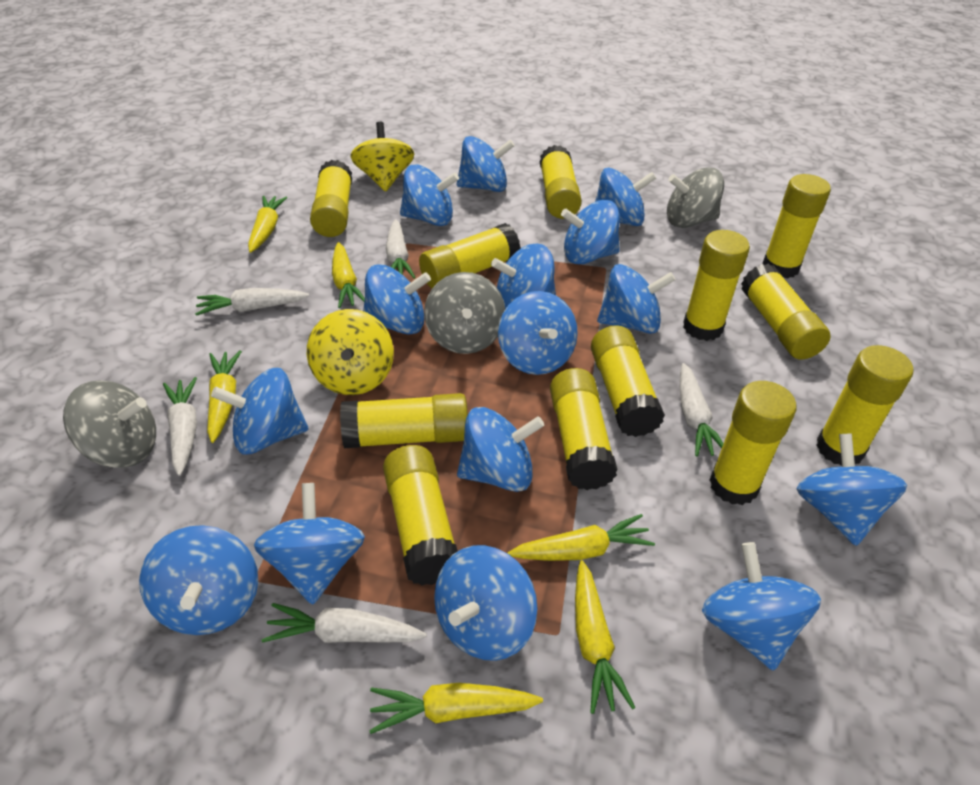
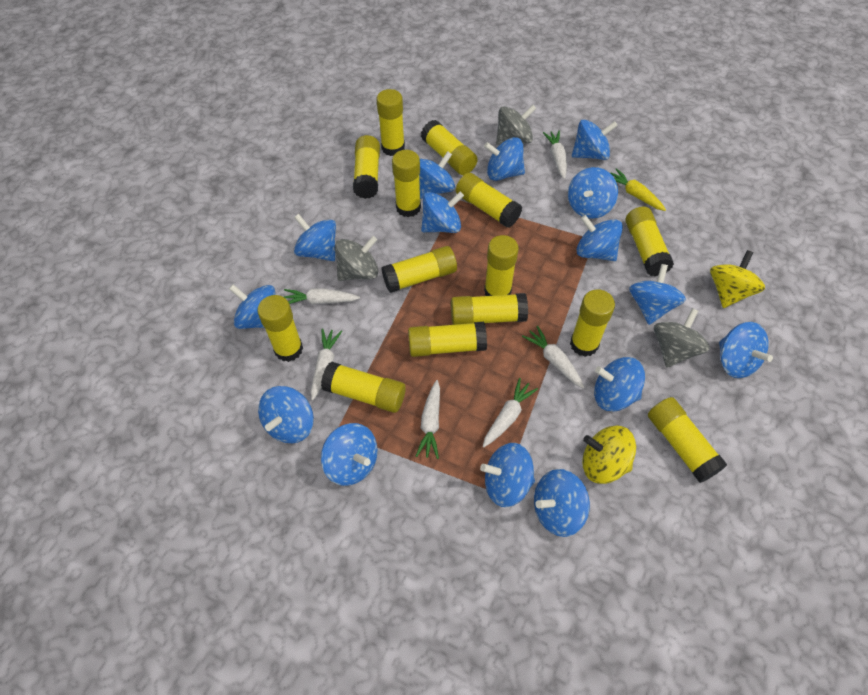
white carrot: 5 -> 6
yellow carrot: 6 -> 1
yellow glue stick: 12 -> 14

